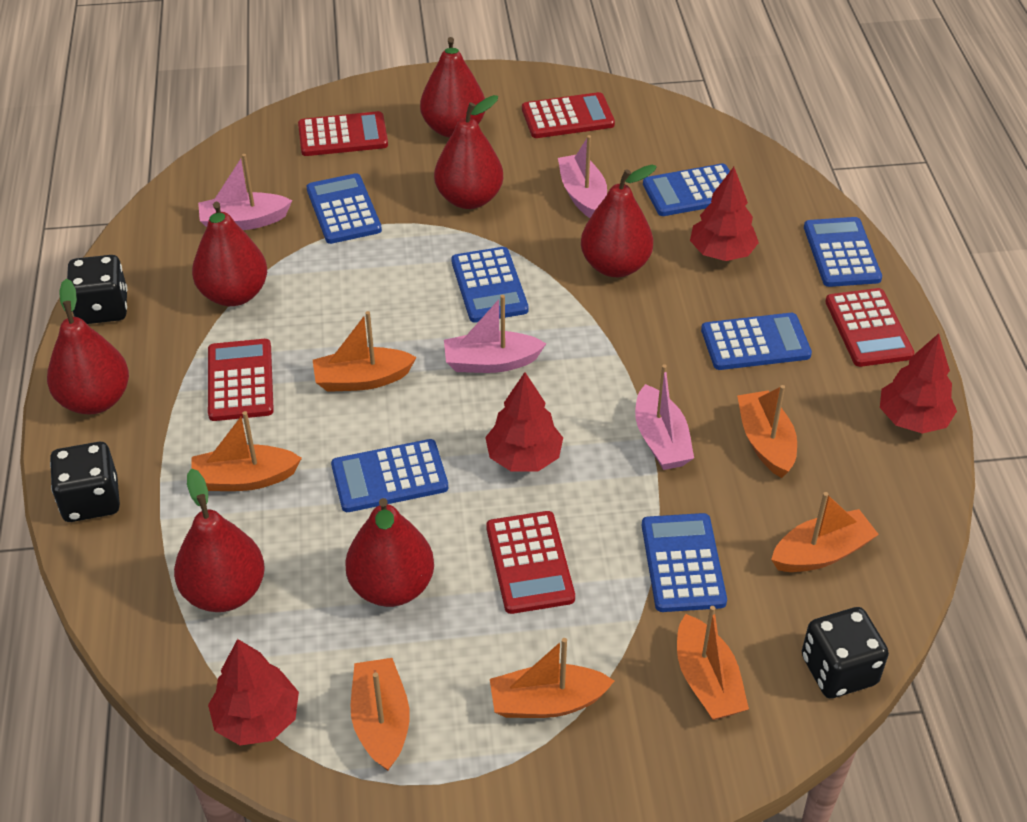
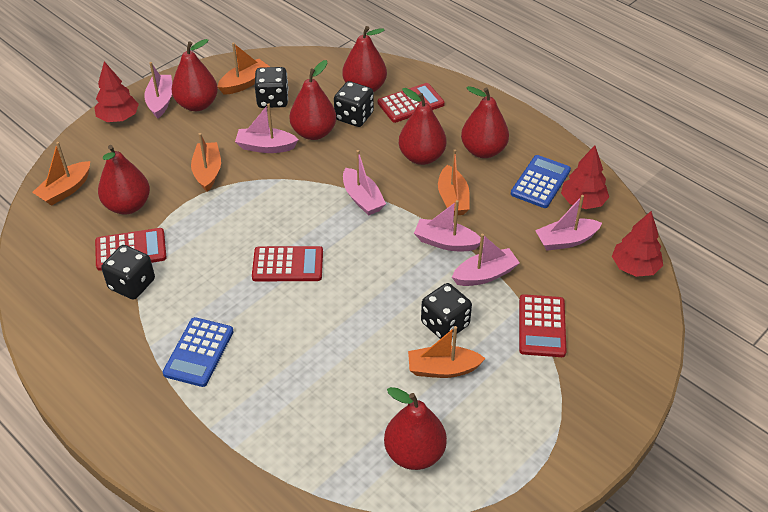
black dice: 3 -> 4
blue calculator: 7 -> 2
orange boat: 7 -> 5
pink boat: 4 -> 6
red calculator: 5 -> 4
red tree: 4 -> 3

